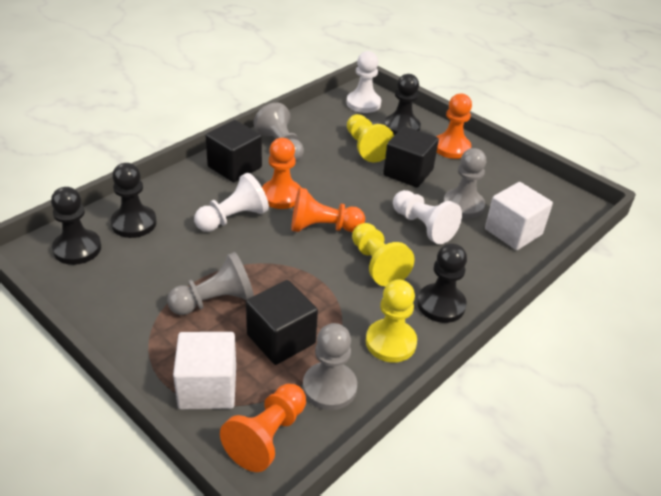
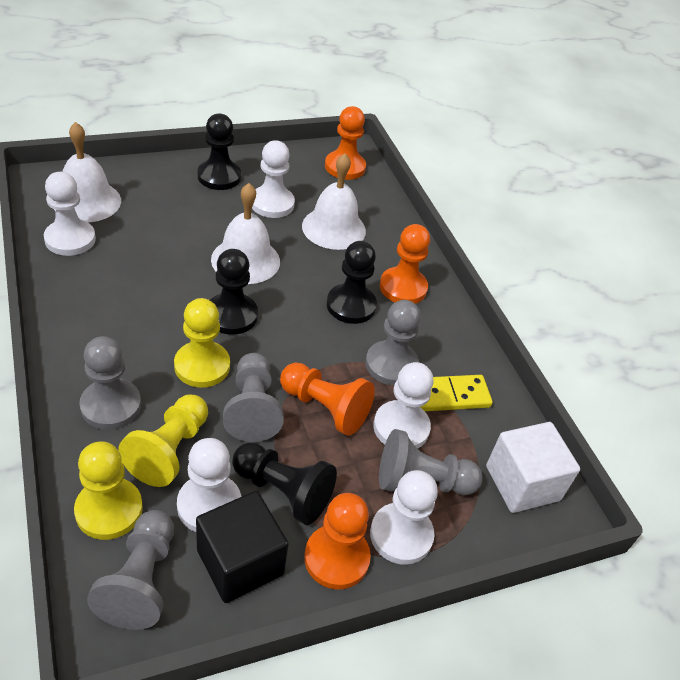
black cube: 3 -> 1
grey pawn: 4 -> 5
white bell: 0 -> 3
white cube: 2 -> 1
white pawn: 3 -> 5
yellow domino: 0 -> 1

